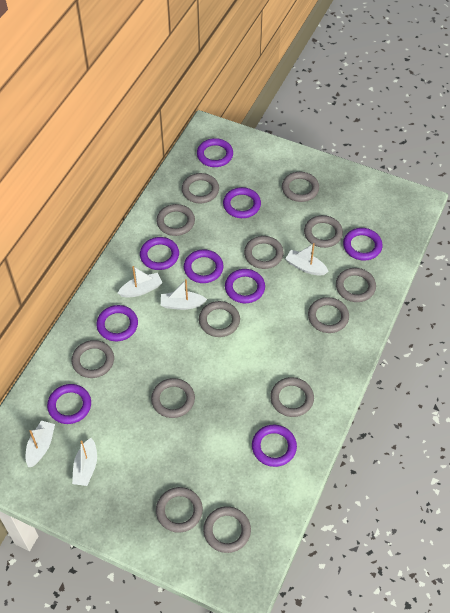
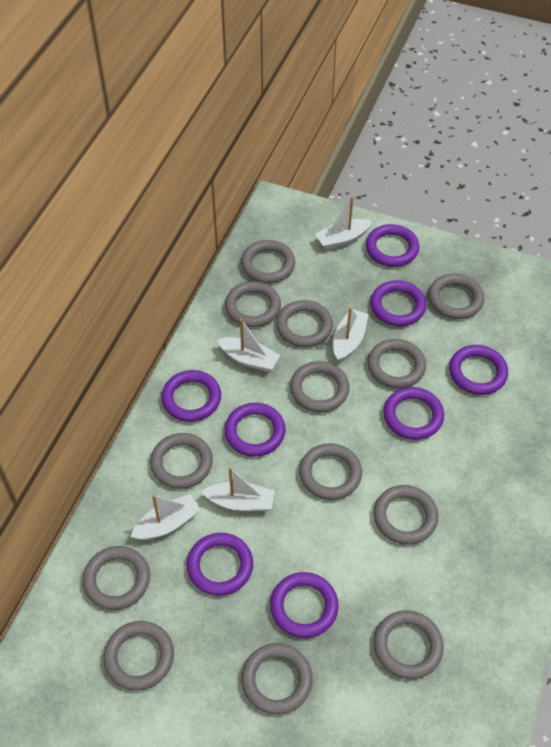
purple ring: 9 -> 8

